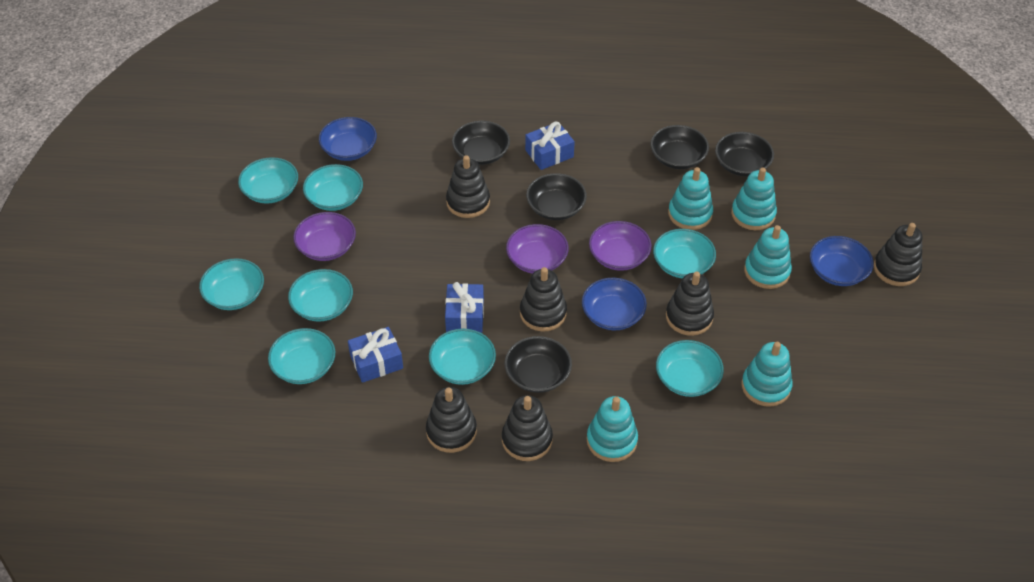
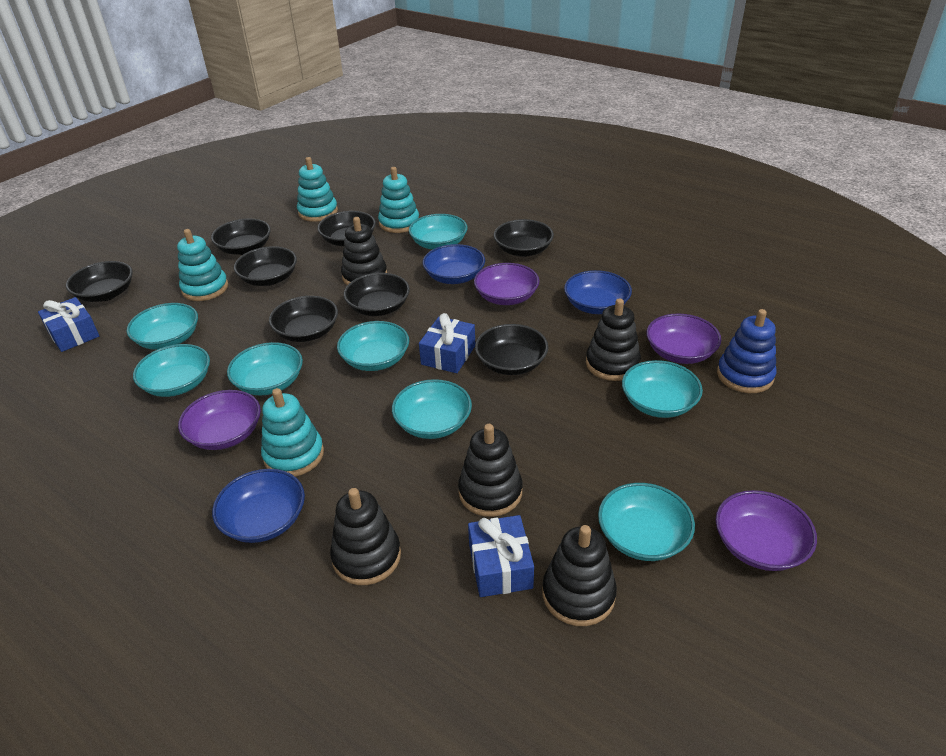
black bowl: 5 -> 8
black stacking toy: 6 -> 5
blue stacking toy: 0 -> 1
purple bowl: 3 -> 4
turquoise stacking toy: 5 -> 4

